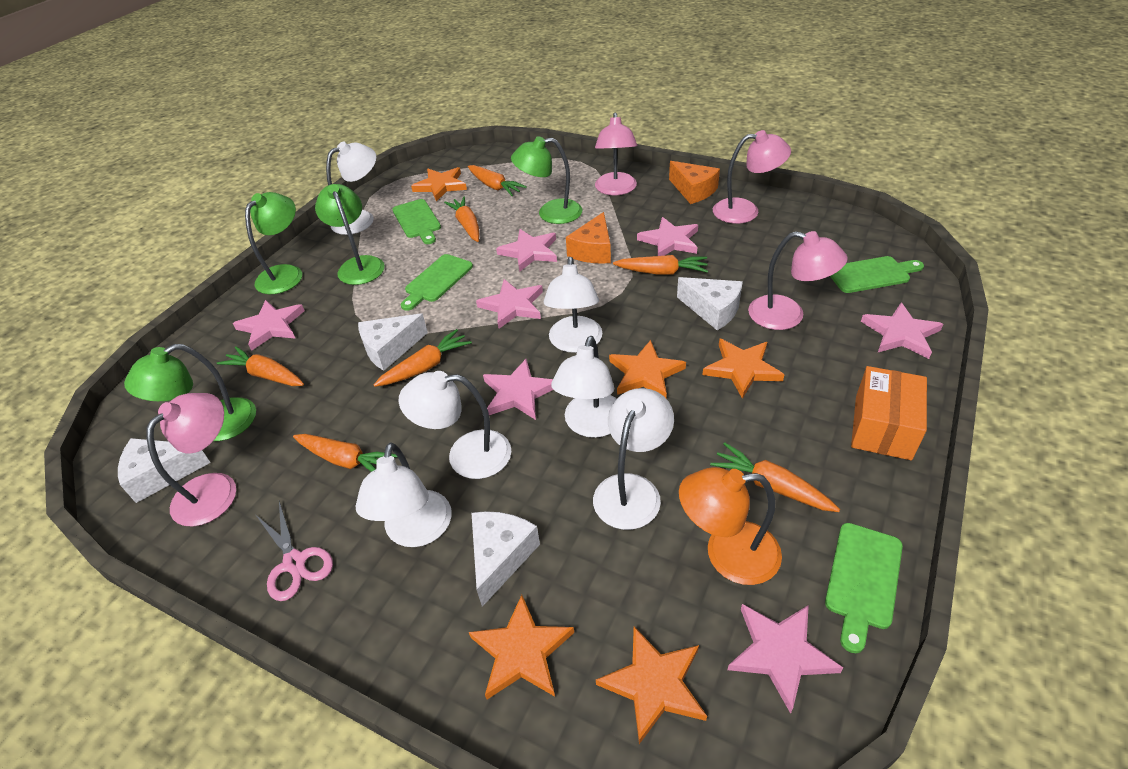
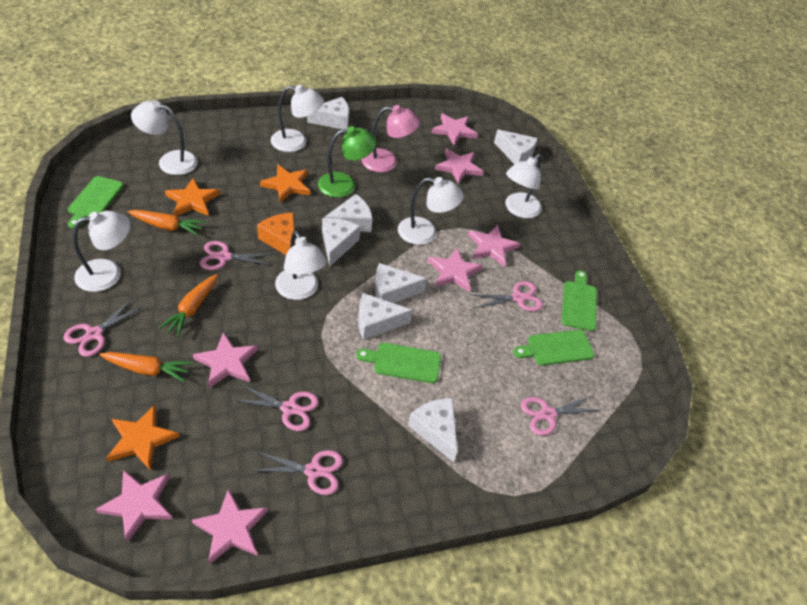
green lamp: 4 -> 1
orange box: 1 -> 0
orange carrot: 7 -> 3
orange cheese: 2 -> 1
orange lamp: 1 -> 0
orange star: 5 -> 3
pink lamp: 4 -> 1
pink scissors: 1 -> 6
white cheese: 4 -> 7

